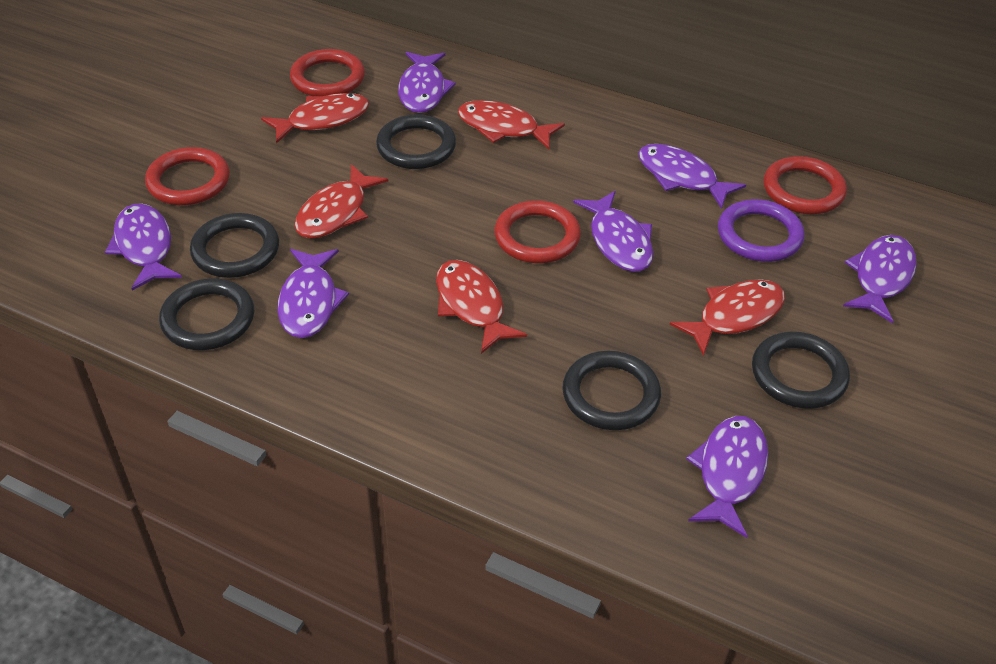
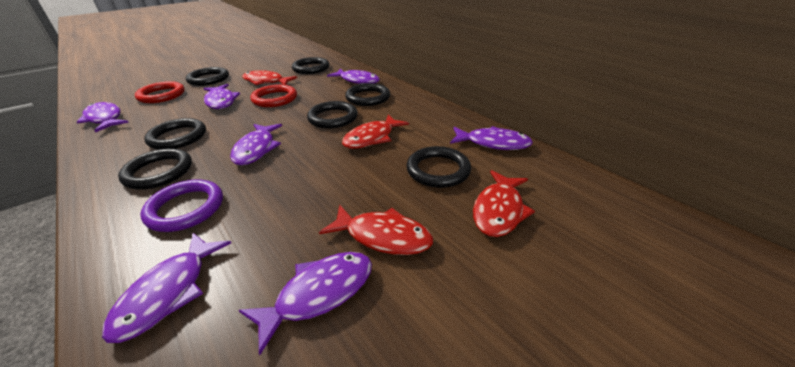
black ring: 5 -> 7
red fish: 5 -> 4
red ring: 4 -> 2

